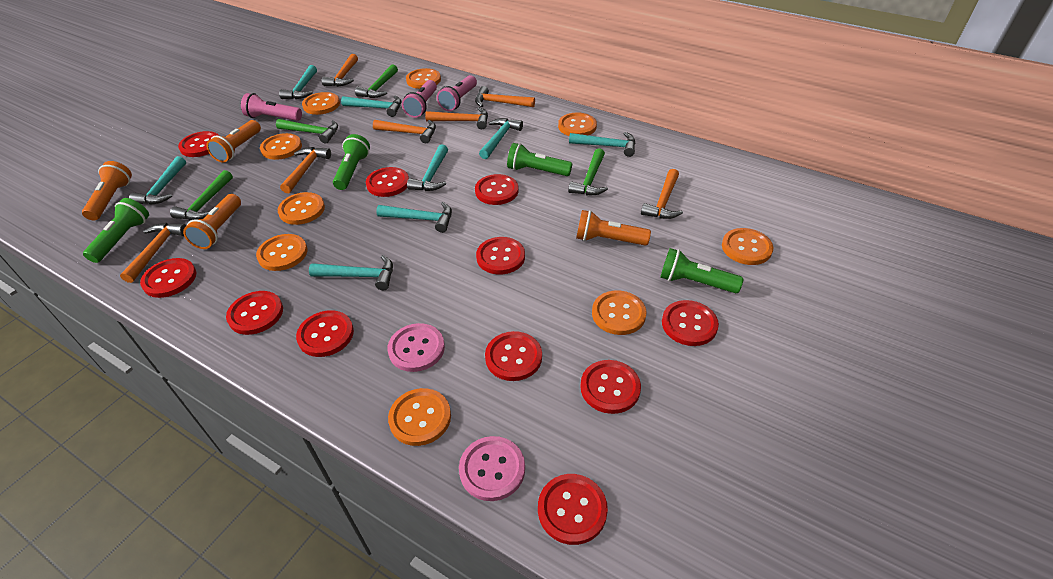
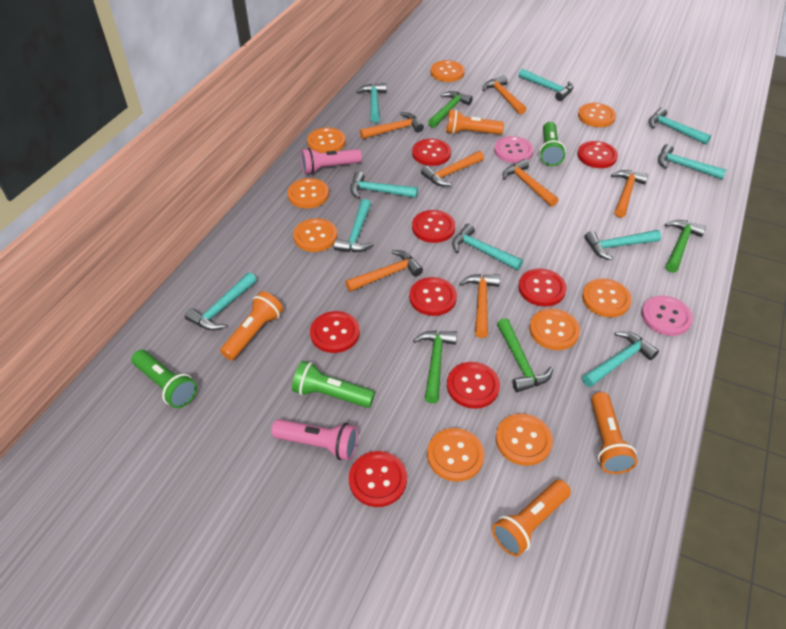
green flashlight: 4 -> 3
pink flashlight: 3 -> 2
red button: 11 -> 8
turquoise hammer: 8 -> 10

